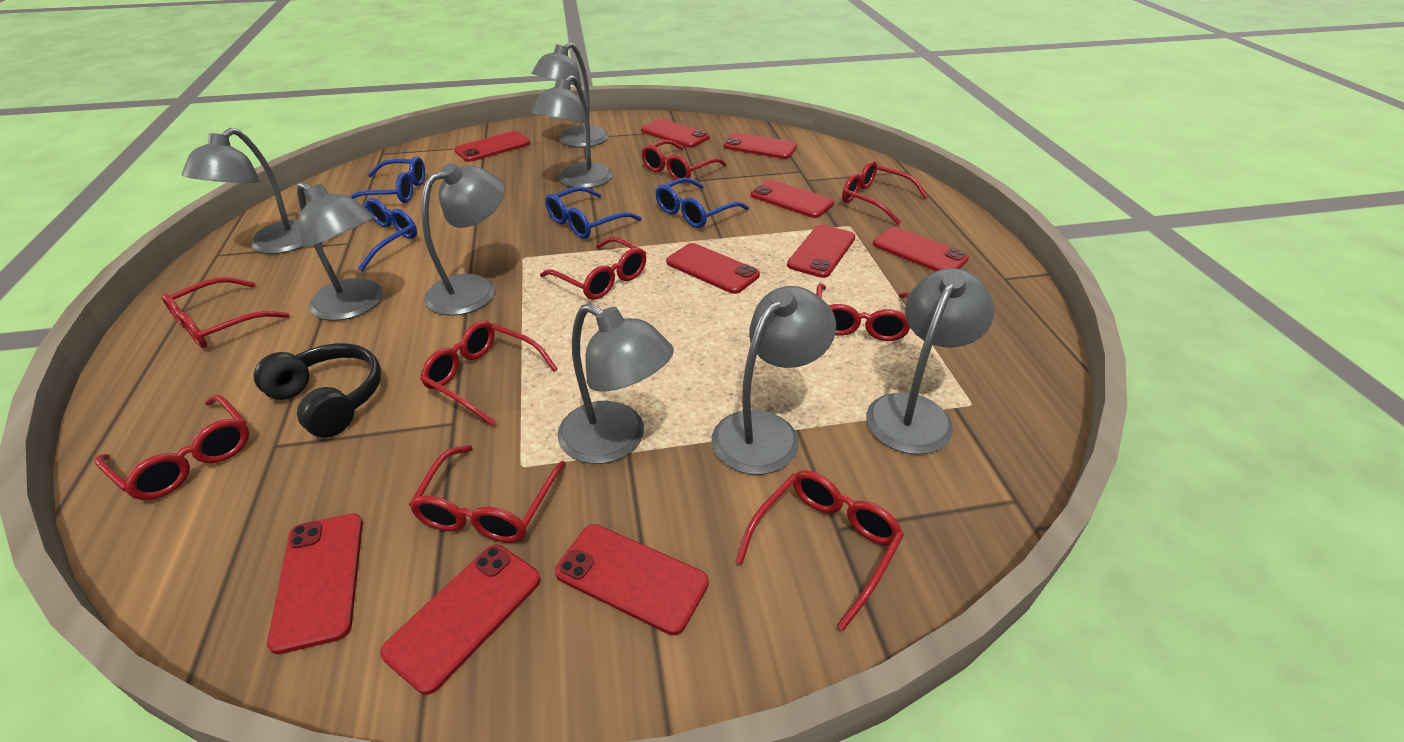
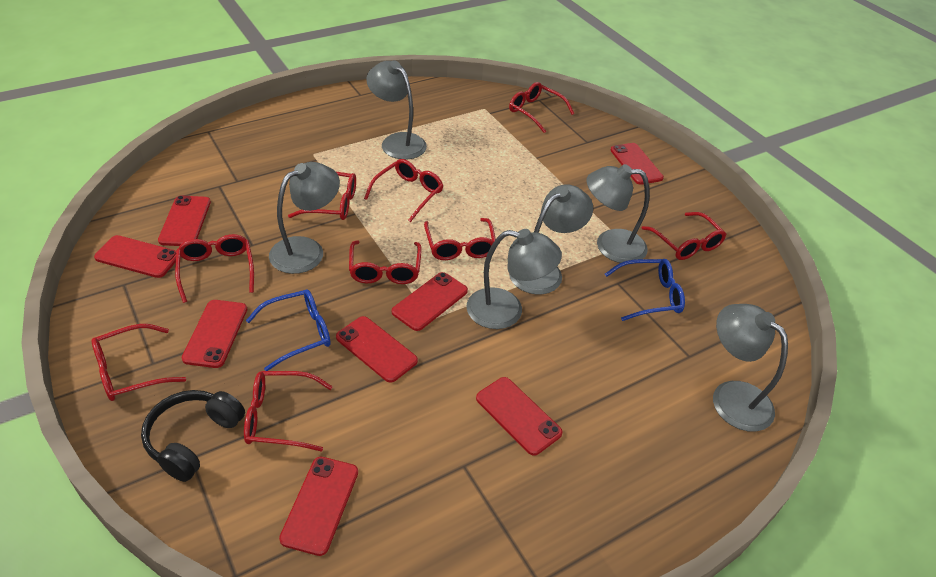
blue glasses: 4 -> 2
grey lamp: 8 -> 6
red phone: 10 -> 8

